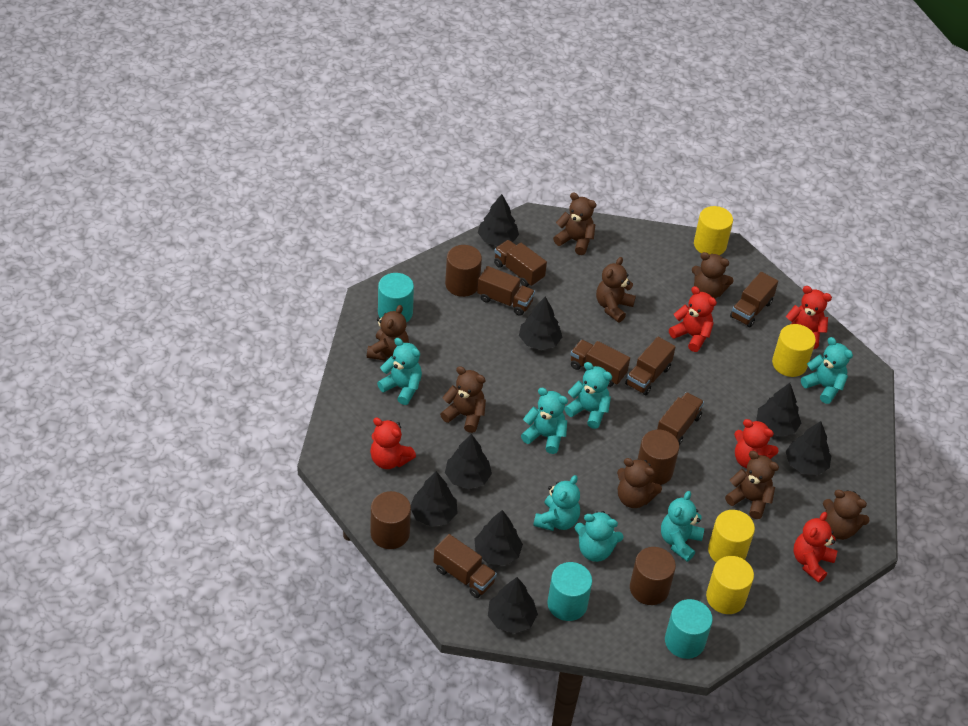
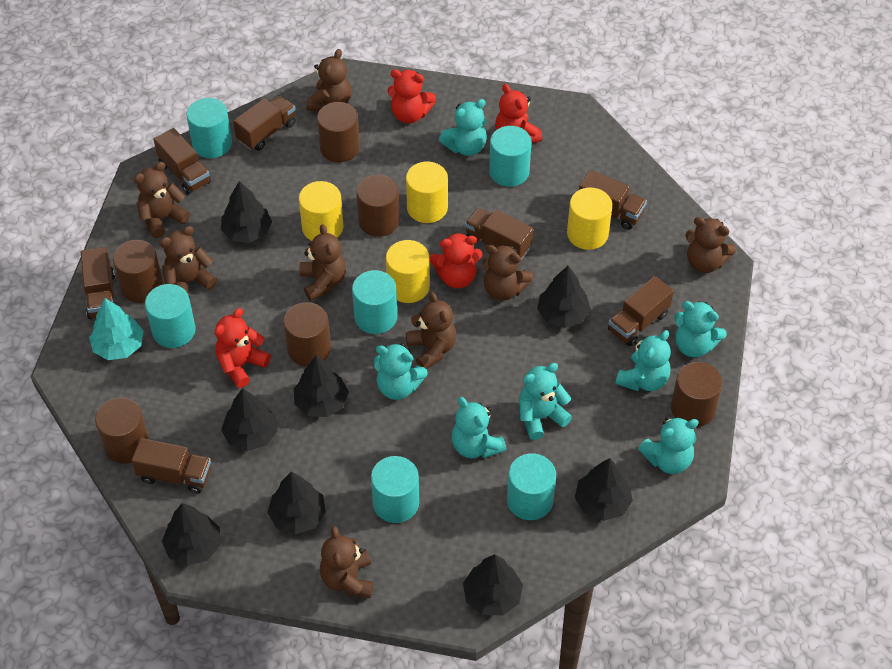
brown cylinder: 4 -> 6
red teddy bear: 5 -> 4
turquoise cylinder: 3 -> 6
turquoise tree: 0 -> 1

